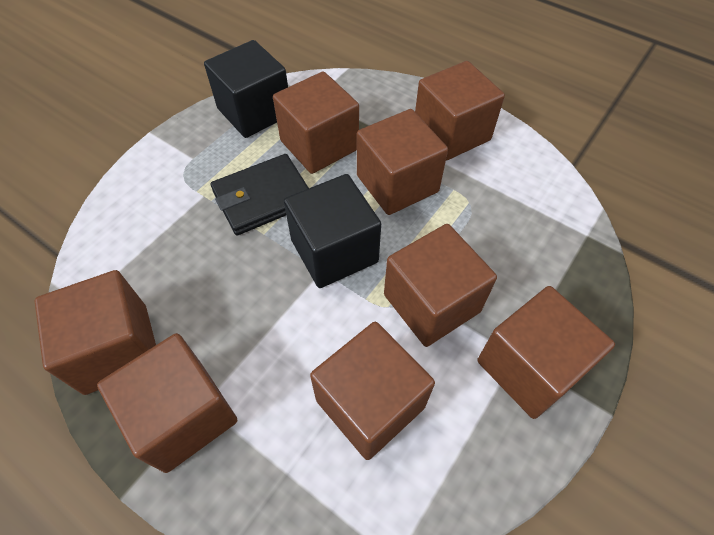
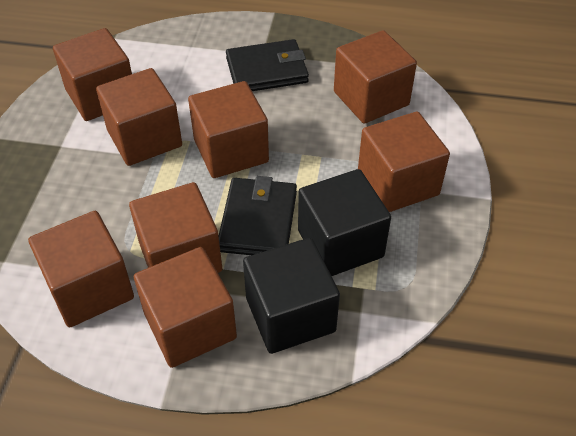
black wallet: 1 -> 2

